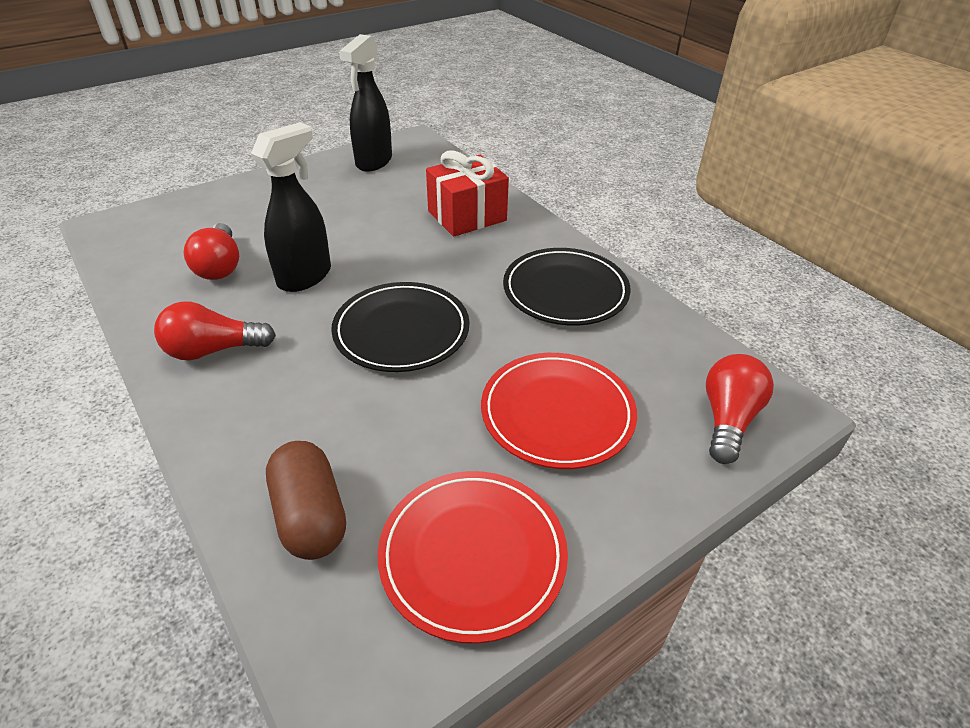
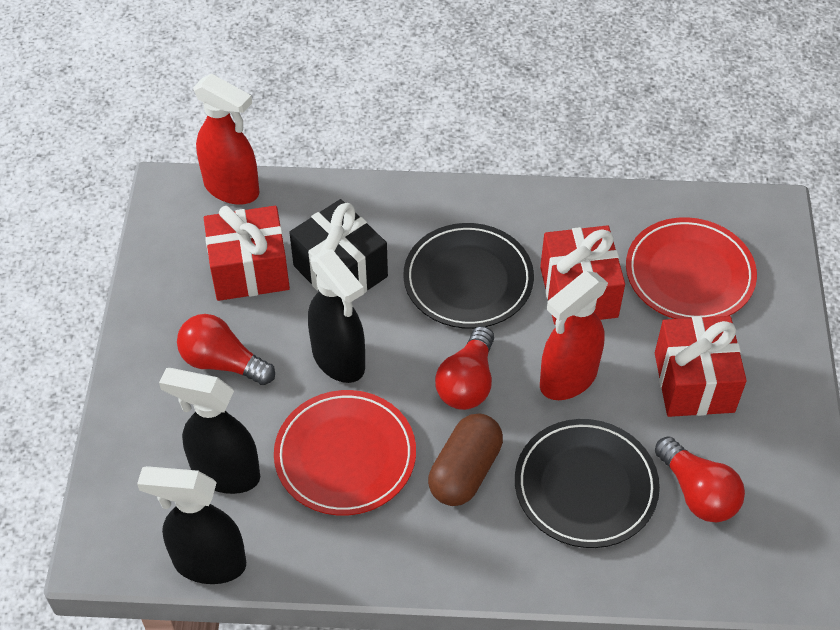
black gift: 0 -> 1
black spray bottle: 2 -> 3
red gift: 1 -> 3
red spray bottle: 0 -> 2

